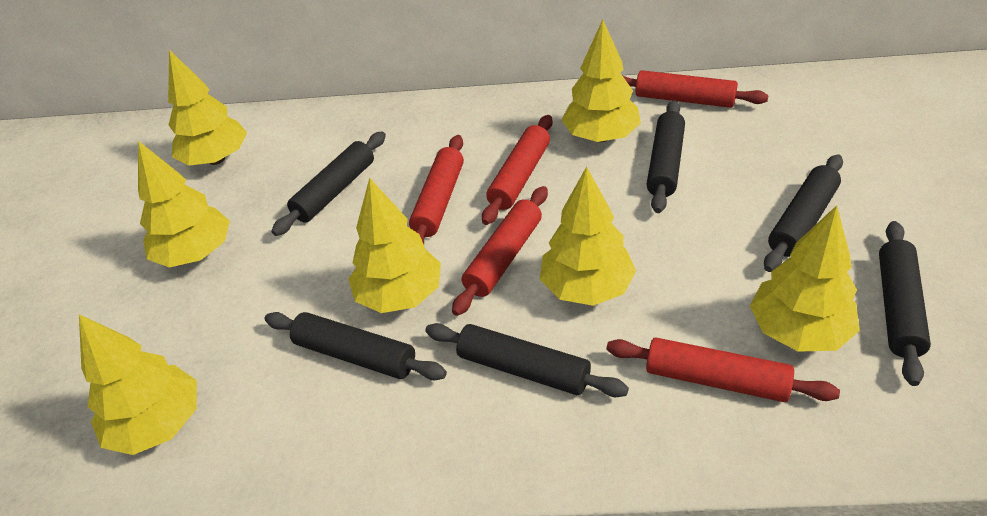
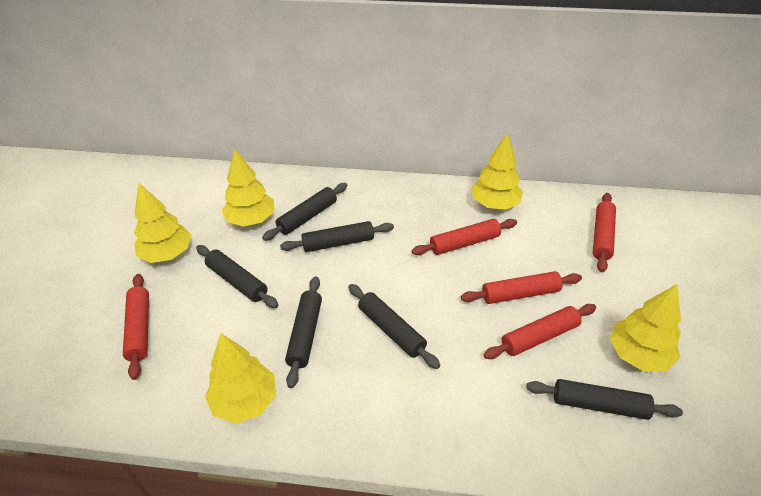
yellow tree: 7 -> 5

